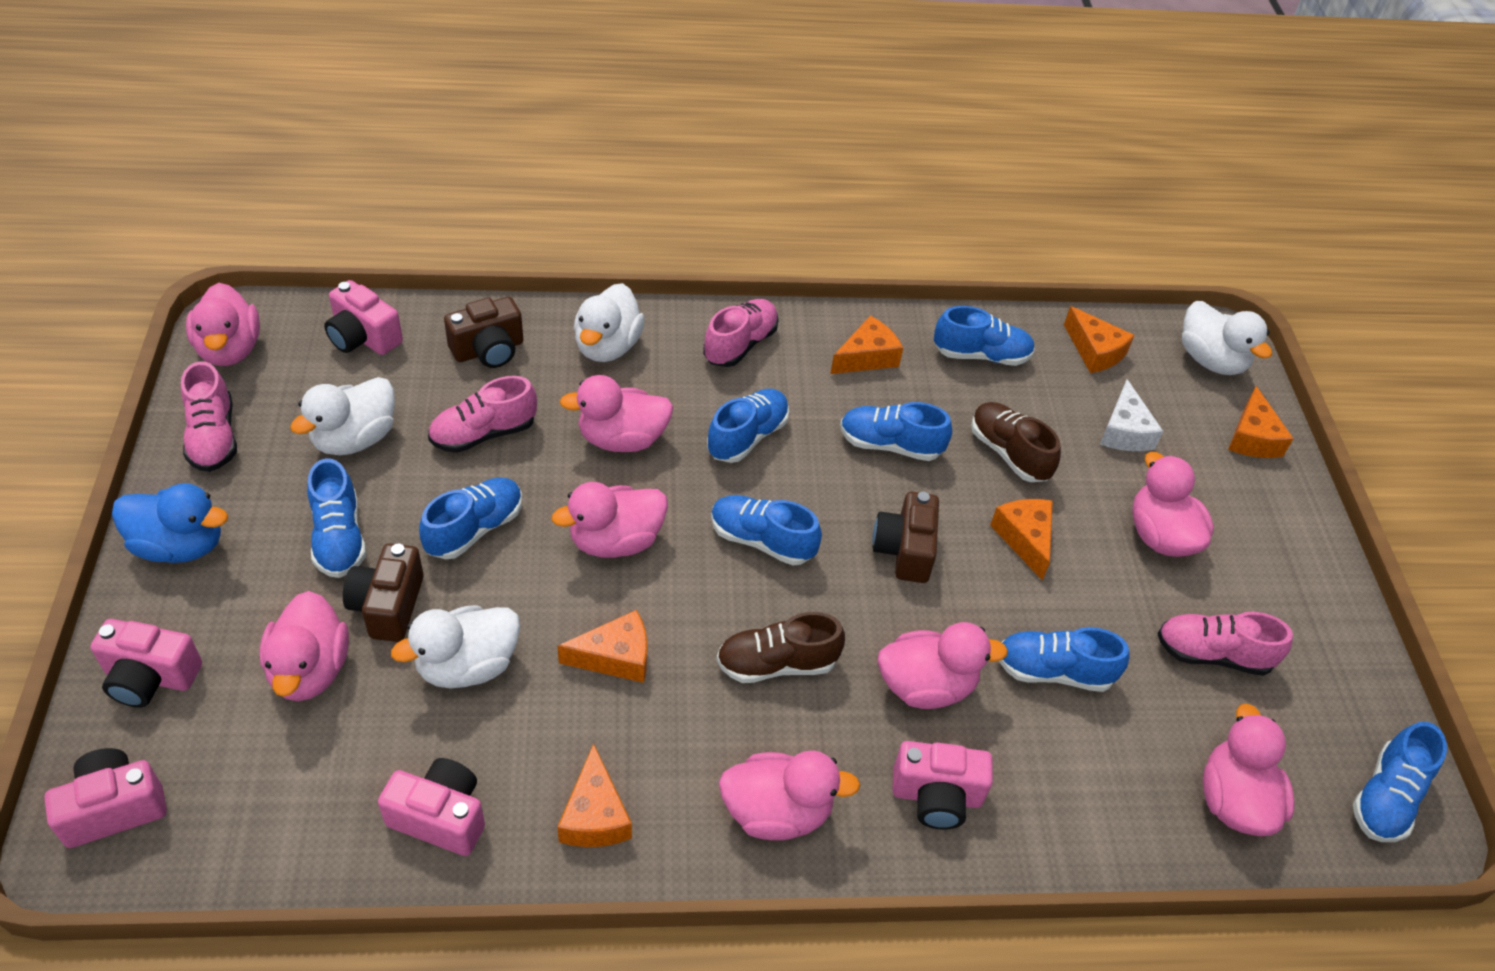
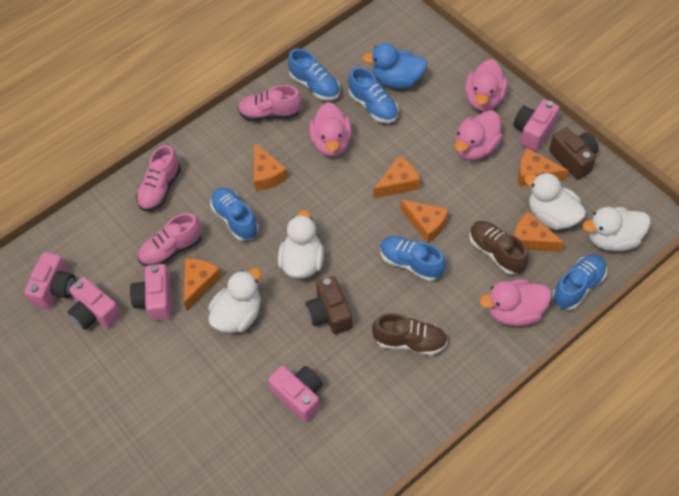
blue shoe: 8 -> 5
brown camera: 3 -> 2
pink duck: 8 -> 4
pink shoe: 4 -> 3
white cheese: 1 -> 0

